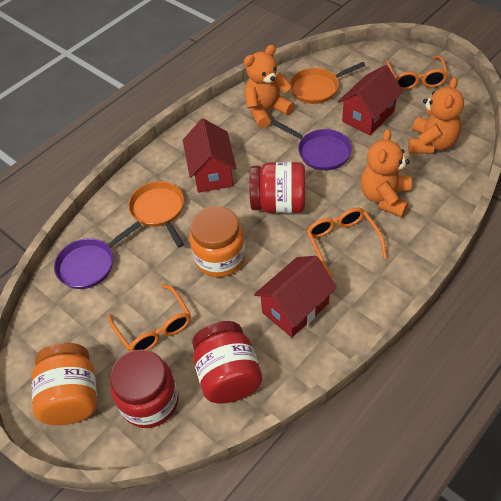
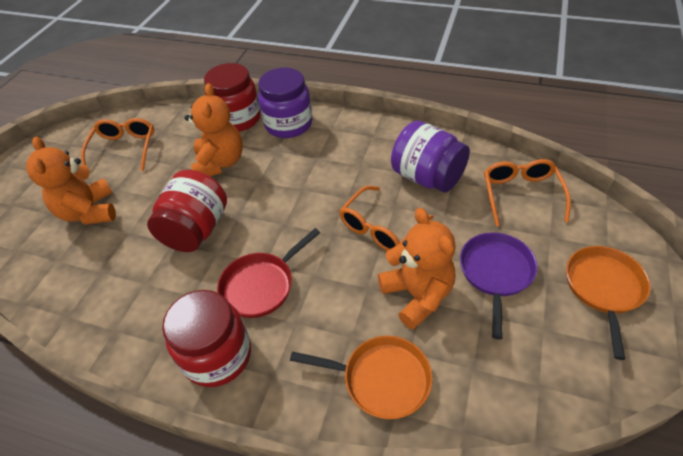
orange jar: 2 -> 0
purple jar: 0 -> 2
purple pan: 2 -> 1
red house: 3 -> 0
red pan: 0 -> 1

